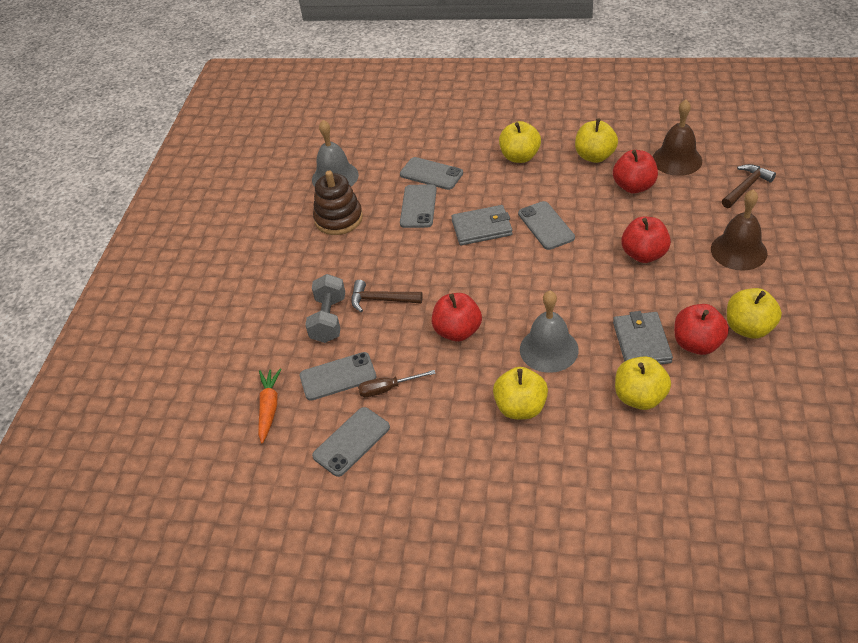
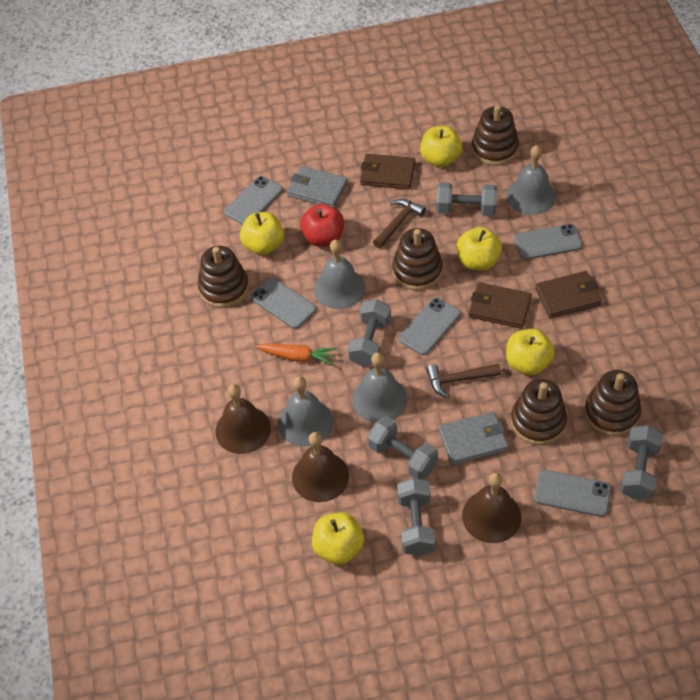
brown bell: 2 -> 3
brown screwdriver: 1 -> 0
brown stacking toy: 1 -> 5
brown wallet: 0 -> 3
grey bell: 2 -> 4
grey dumbbell: 1 -> 5
red apple: 4 -> 1

